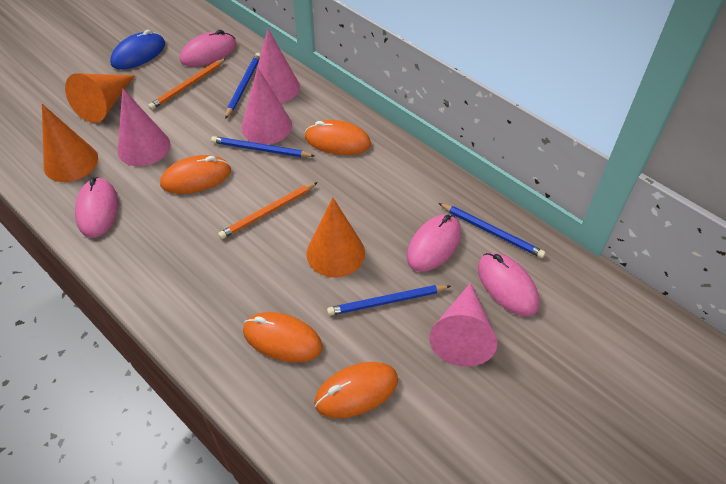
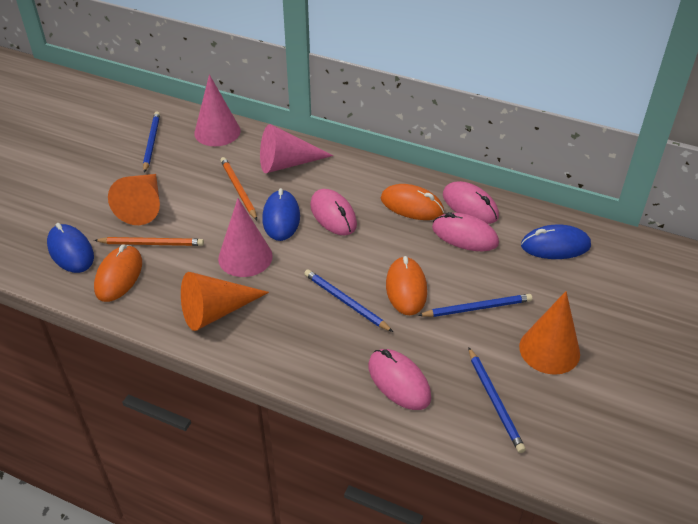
blue mouse: 1 -> 3
orange mouse: 4 -> 3
pink cone: 4 -> 3

